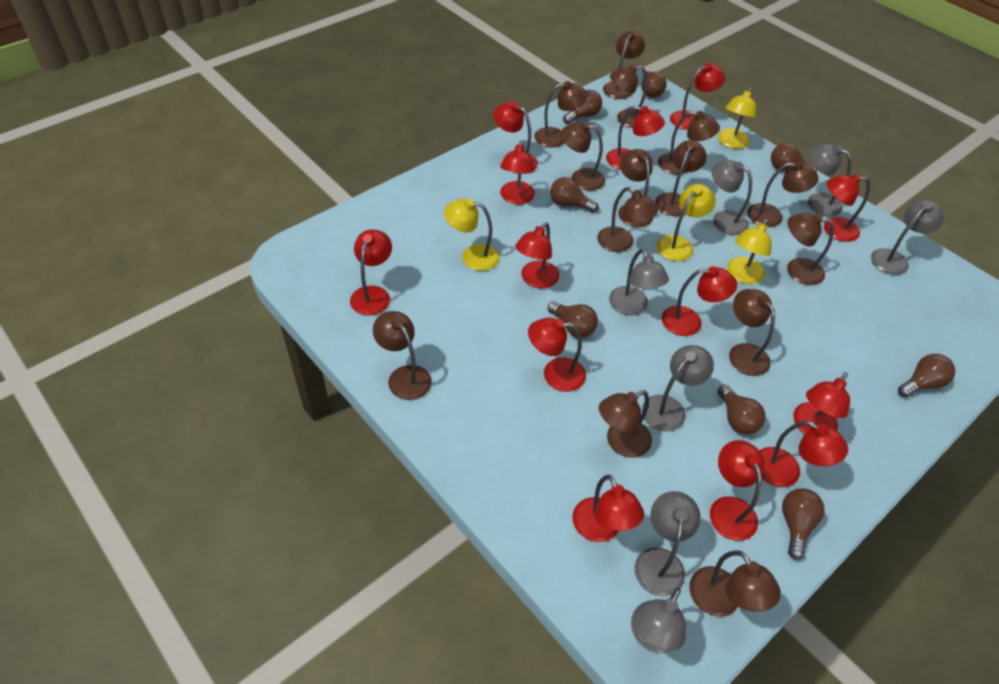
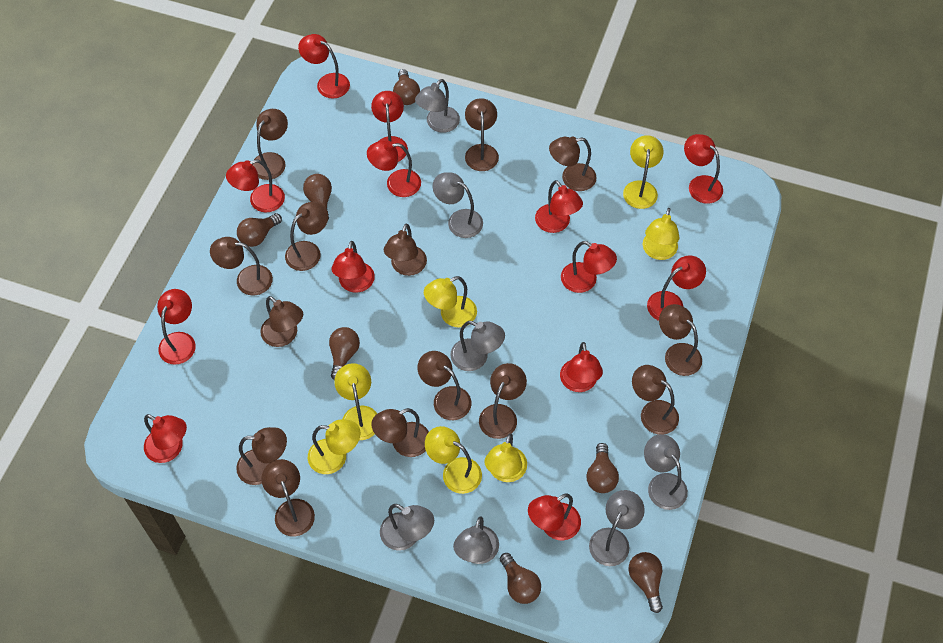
brown light bulb: 8 -> 7
yellow lamp: 4 -> 7

